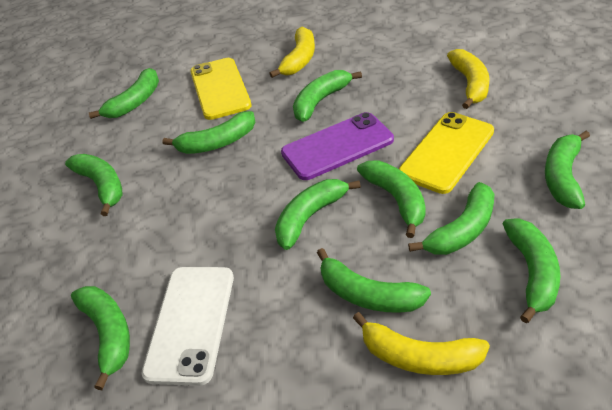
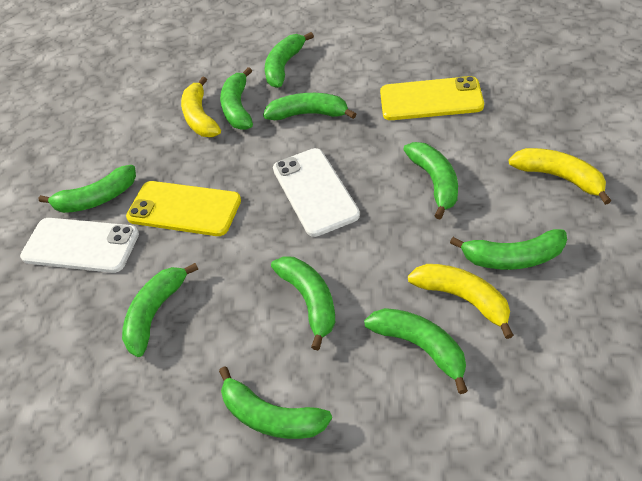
green banana: 11 -> 10
purple phone: 1 -> 0
white phone: 1 -> 2

